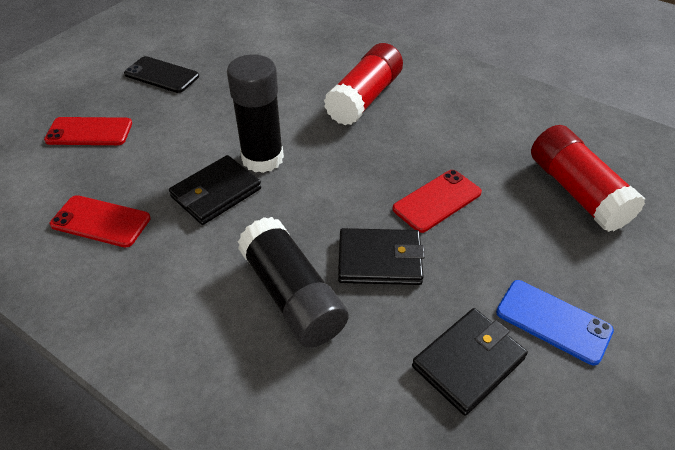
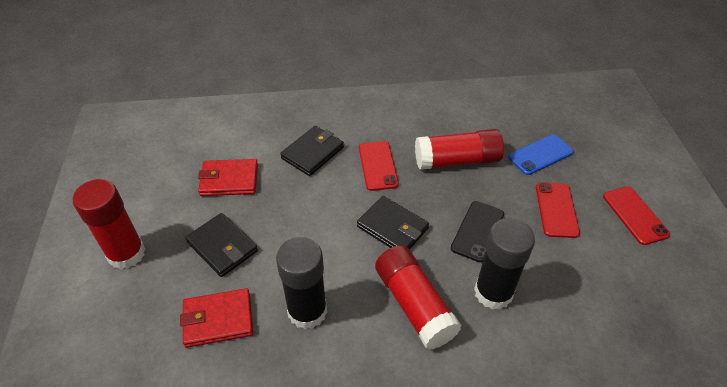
red glue stick: 2 -> 3
red wallet: 0 -> 2

